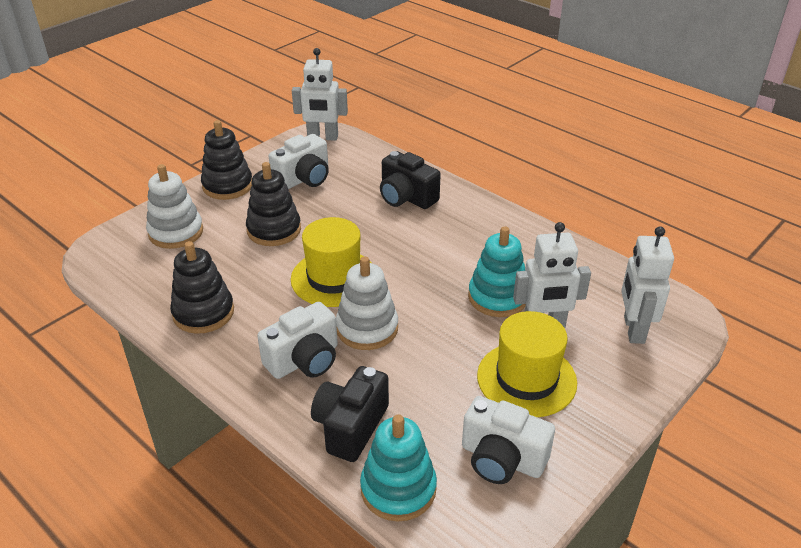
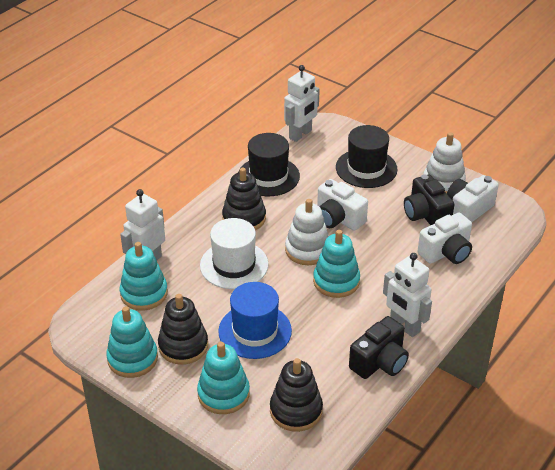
black hat: 0 -> 2
blue hat: 0 -> 1
turquoise stacking toy: 2 -> 4
white hat: 0 -> 1
yellow hat: 2 -> 0

